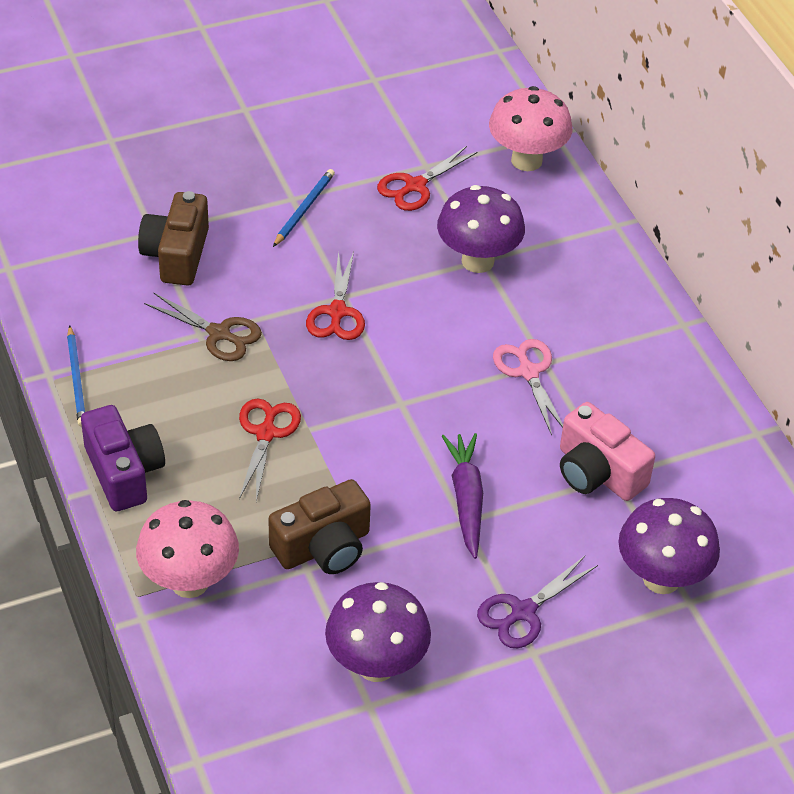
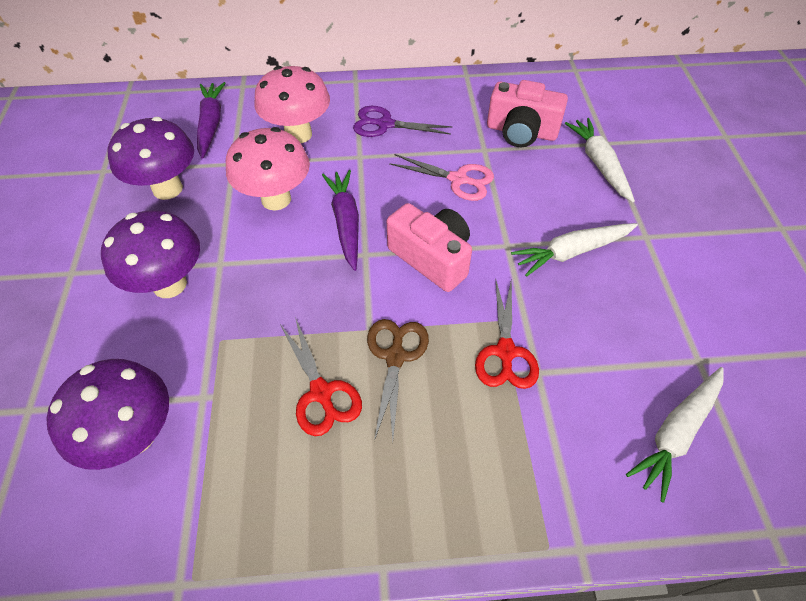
blue pencil: 2 -> 0
brown camera: 2 -> 0
pink camera: 1 -> 2
purple camera: 1 -> 0
purple carrot: 1 -> 2
red scissors: 3 -> 2
white carrot: 0 -> 3

